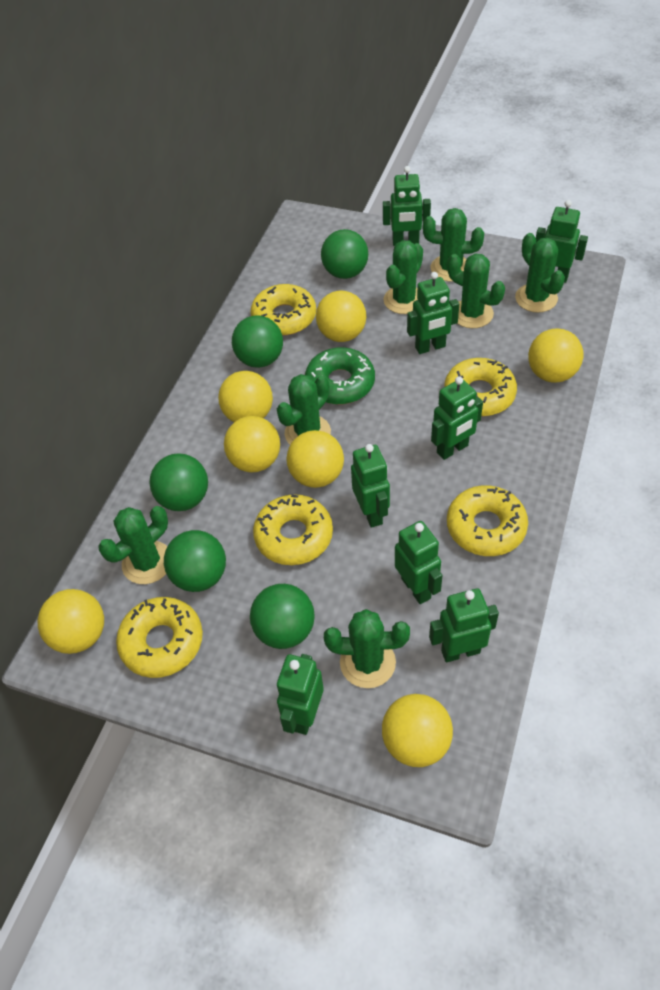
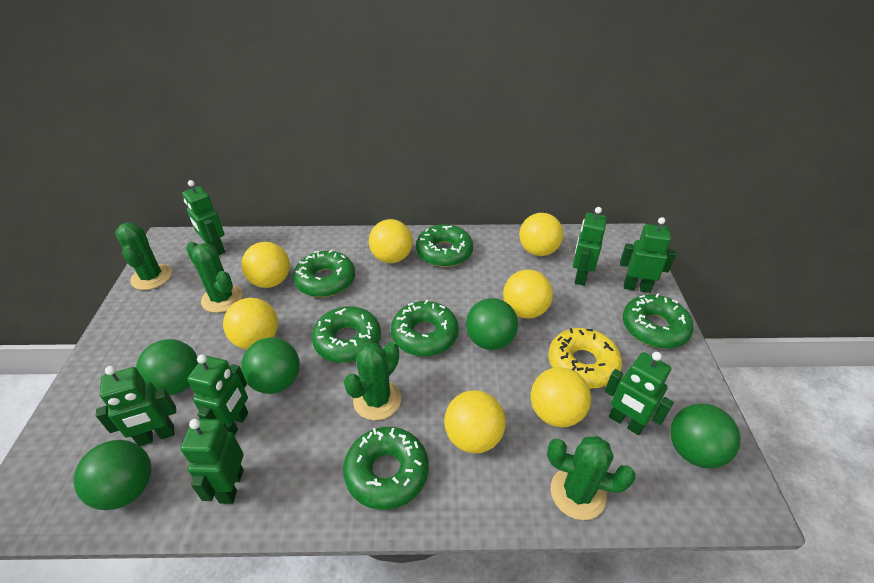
green cactus: 7 -> 4
green donut: 1 -> 6
green robot: 8 -> 7
yellow donut: 5 -> 1

